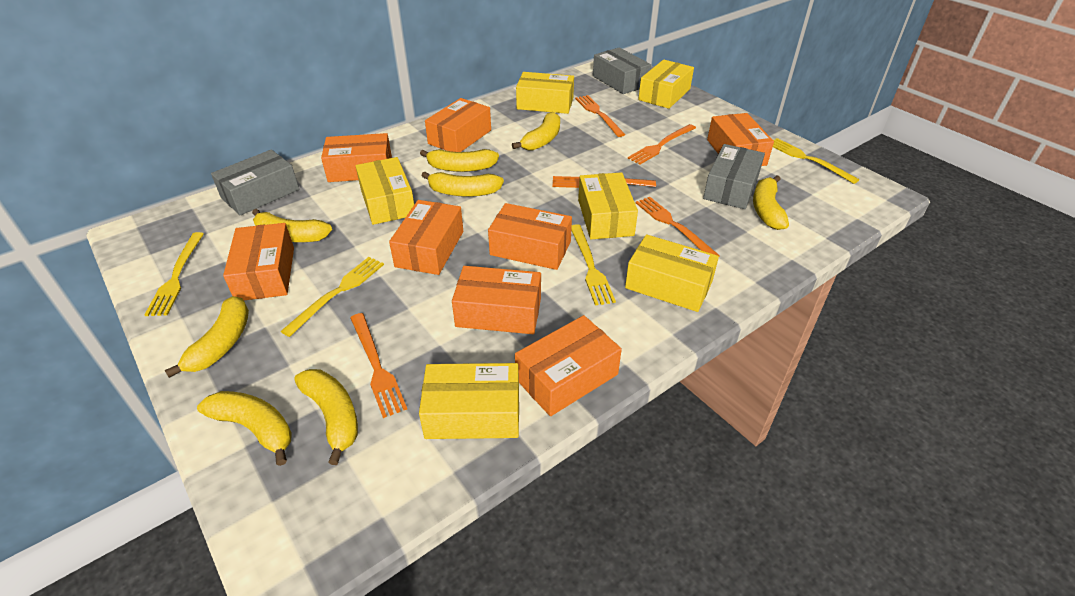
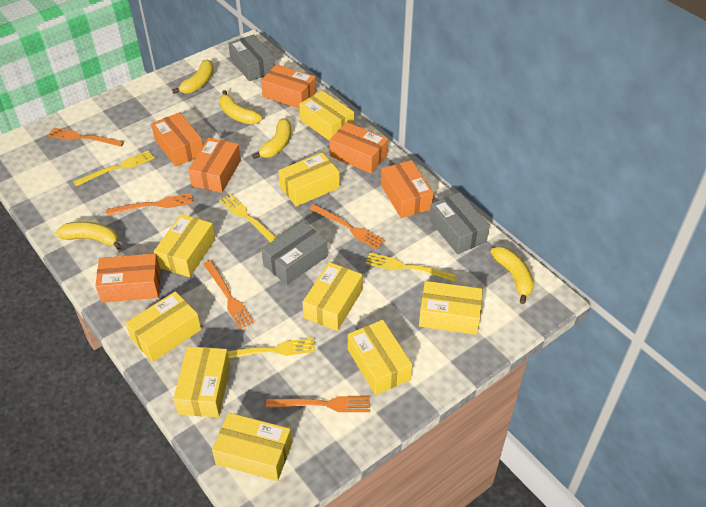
orange box: 8 -> 6
yellow banana: 8 -> 5
yellow box: 6 -> 9

